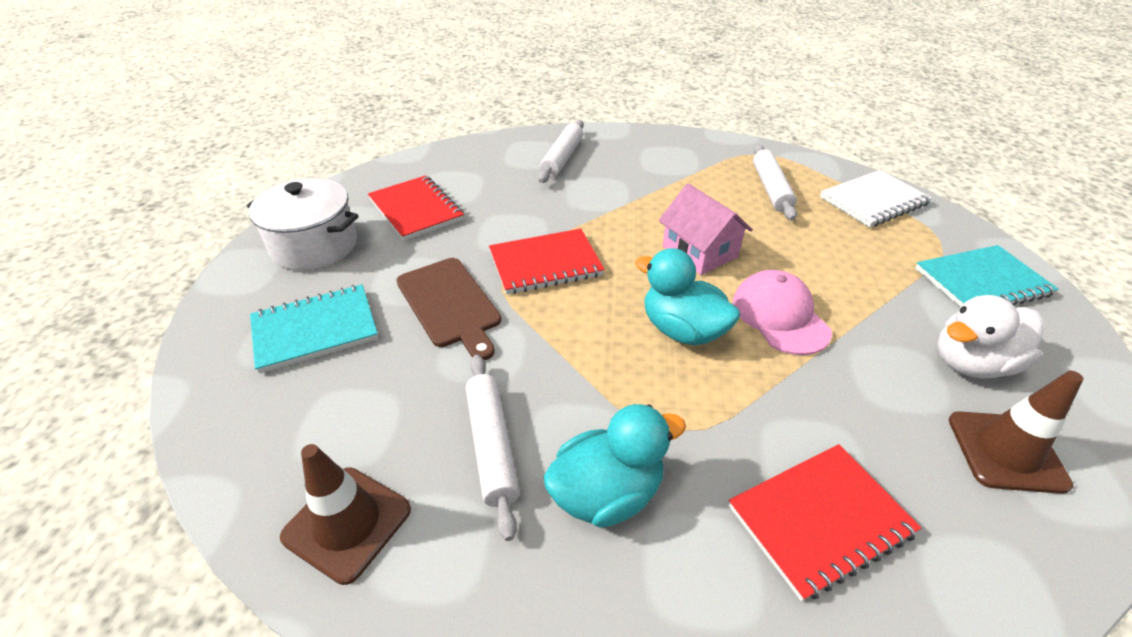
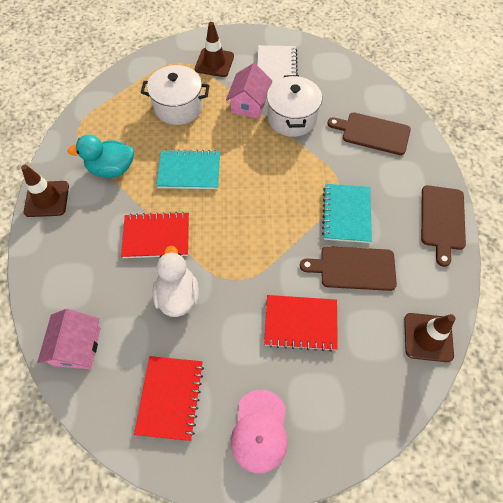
brown cutting board: 1 -> 3
brown traffic cone: 2 -> 3
pink house: 1 -> 2
turquoise duck: 2 -> 1
white pot: 1 -> 2
white rolling pin: 3 -> 0

